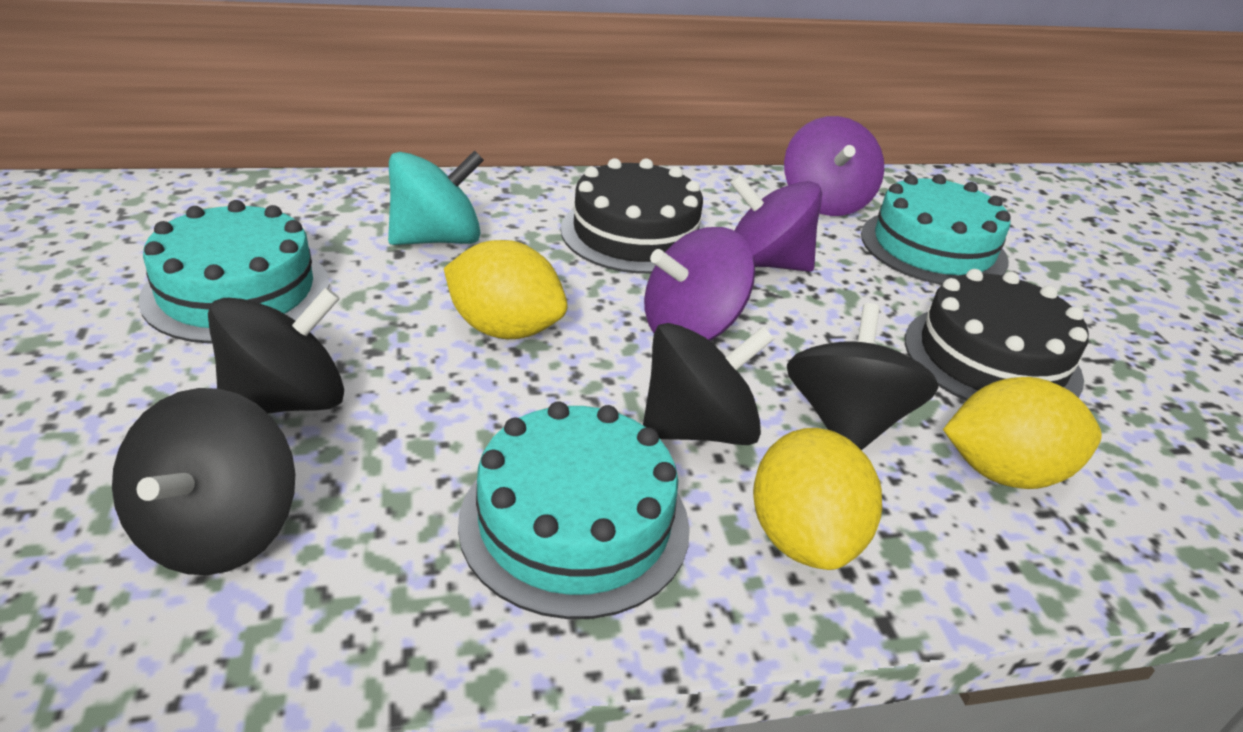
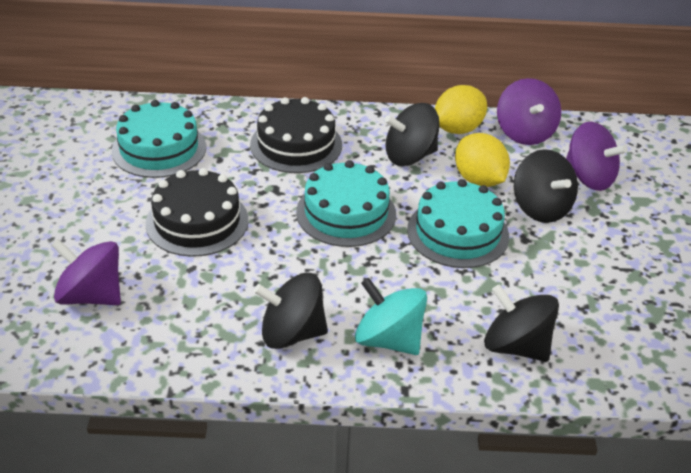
yellow lemon: 3 -> 2

